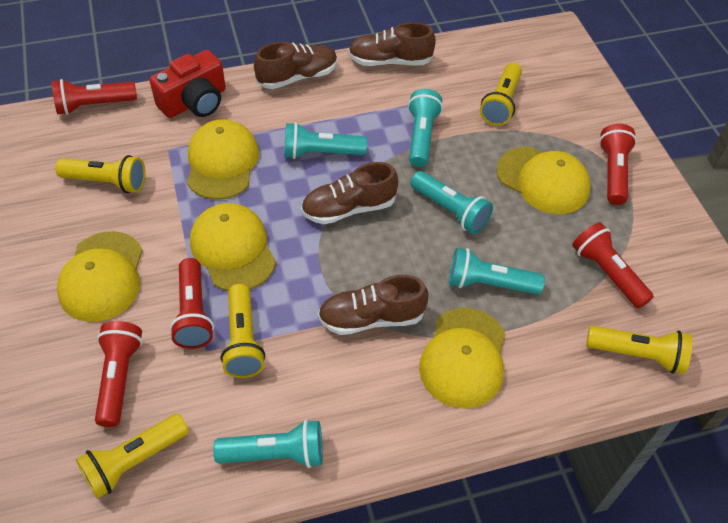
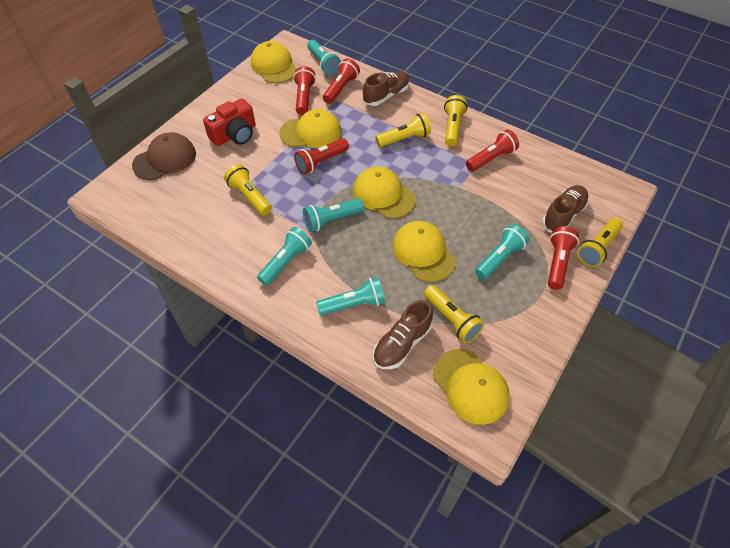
brown cap: 0 -> 1
brown shoe: 4 -> 3

